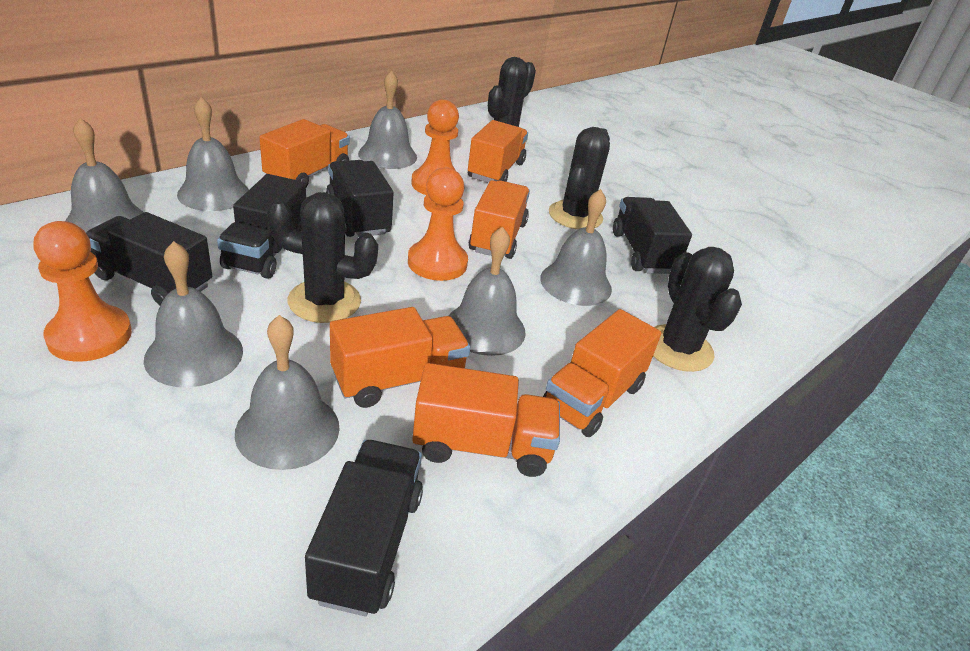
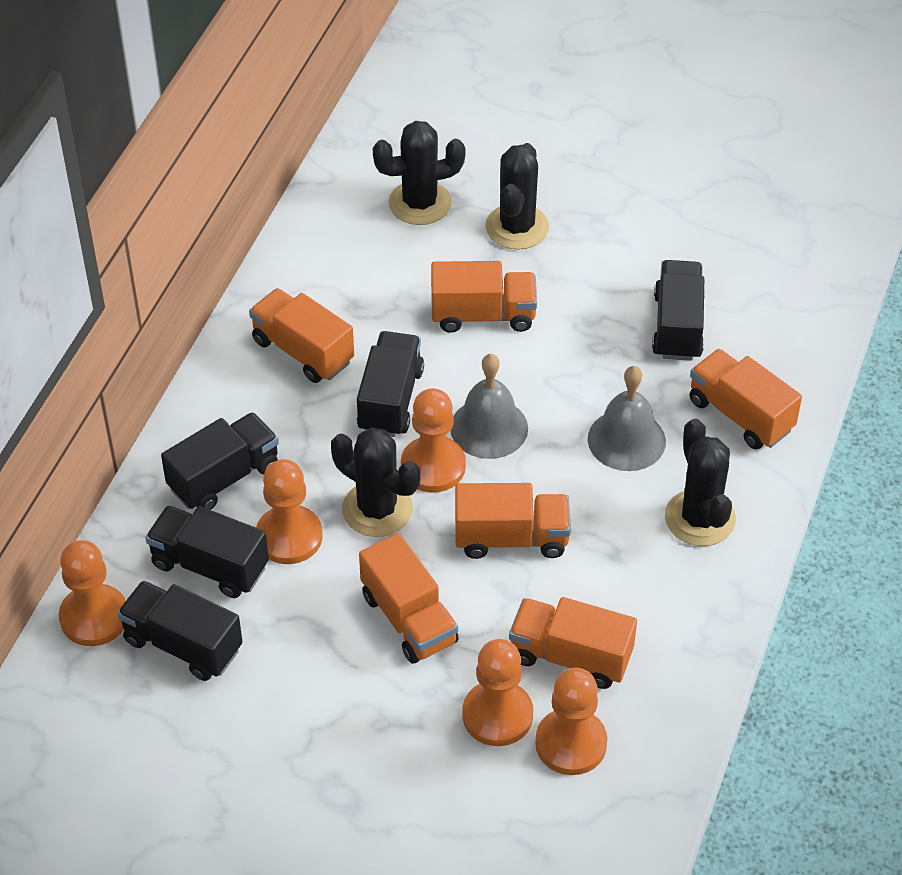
grey bell: 7 -> 2
orange pawn: 3 -> 5

